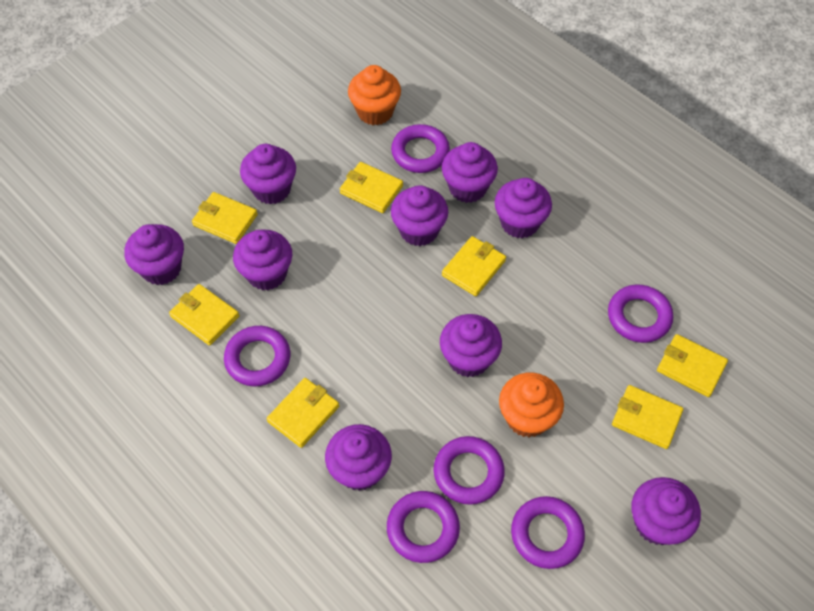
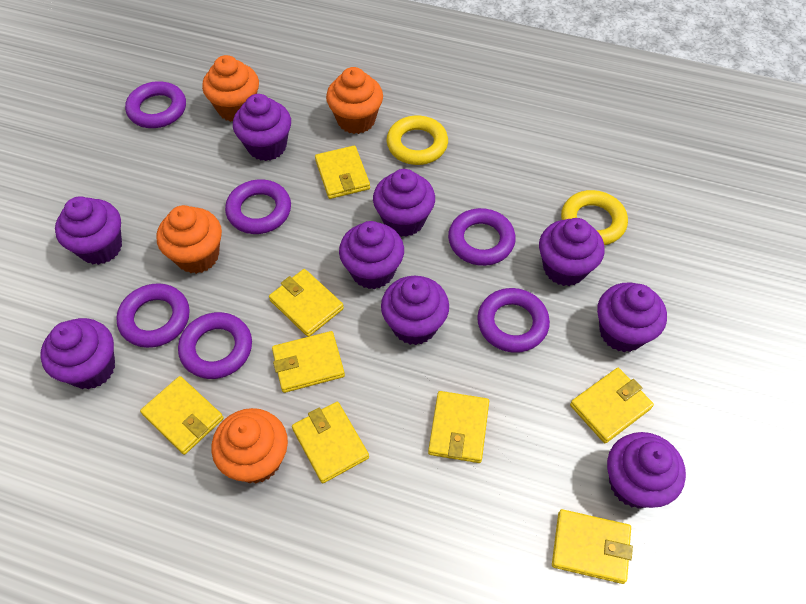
orange cupcake: 2 -> 4
yellow ring: 0 -> 2
yellow wallet: 7 -> 8

